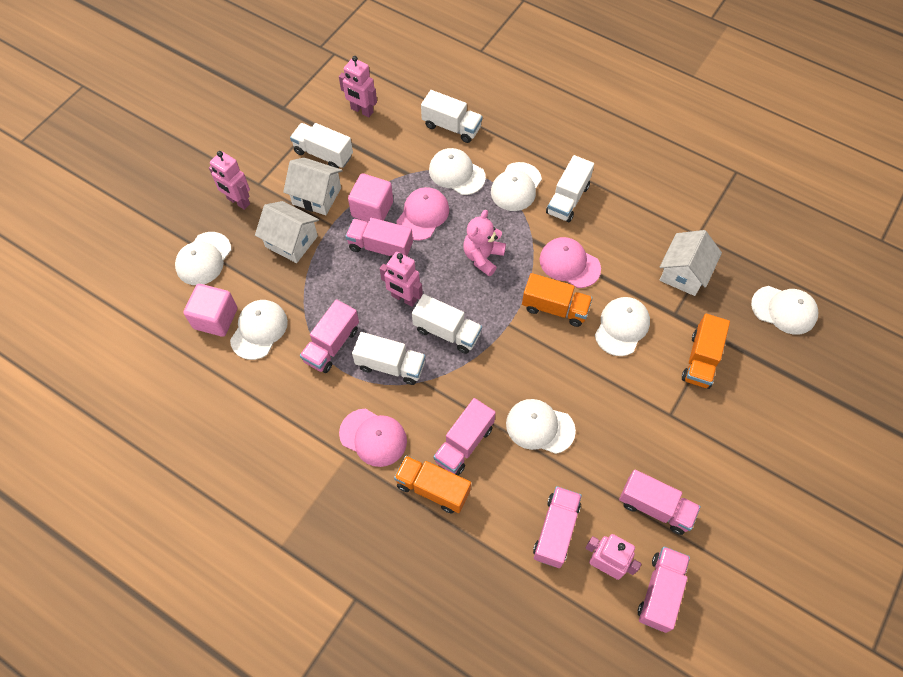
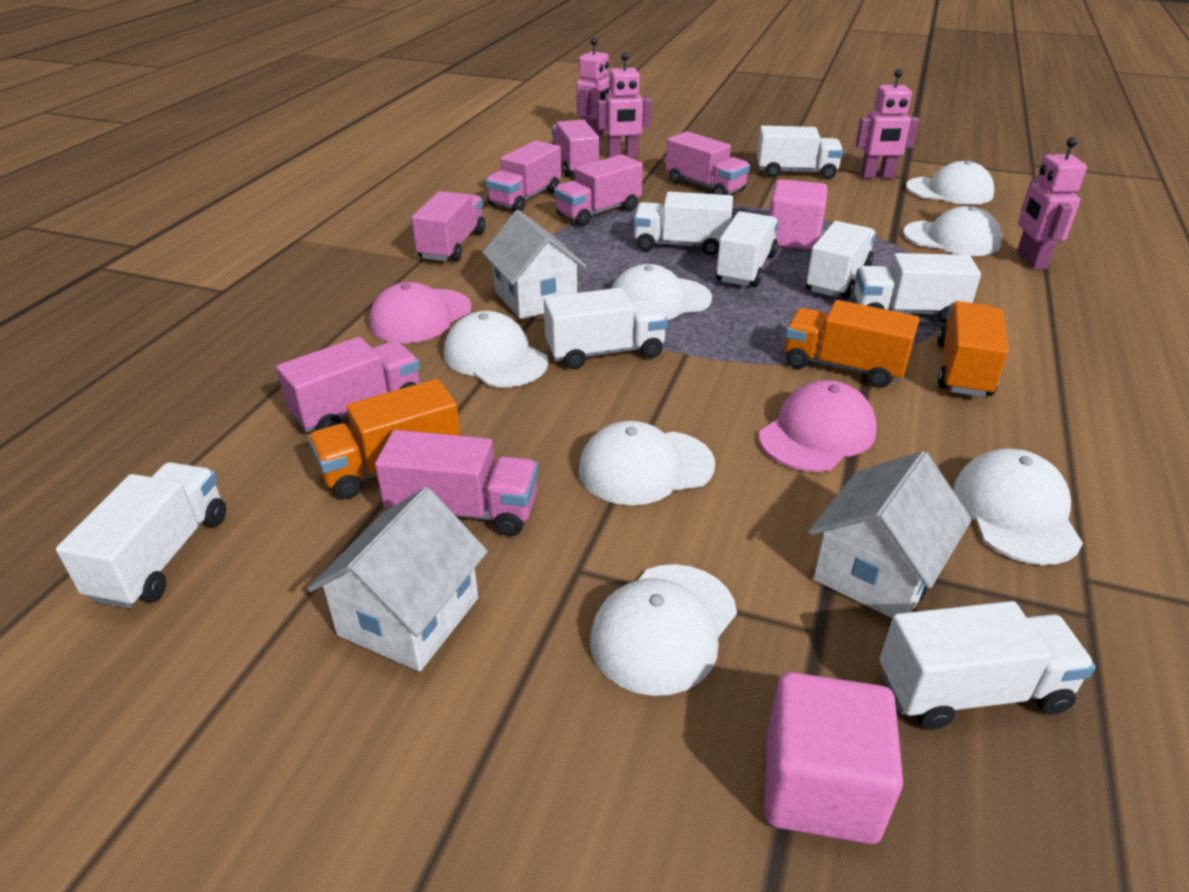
pink cap: 3 -> 2
pink teddy bear: 1 -> 0
pink truck: 6 -> 7
white truck: 5 -> 8

